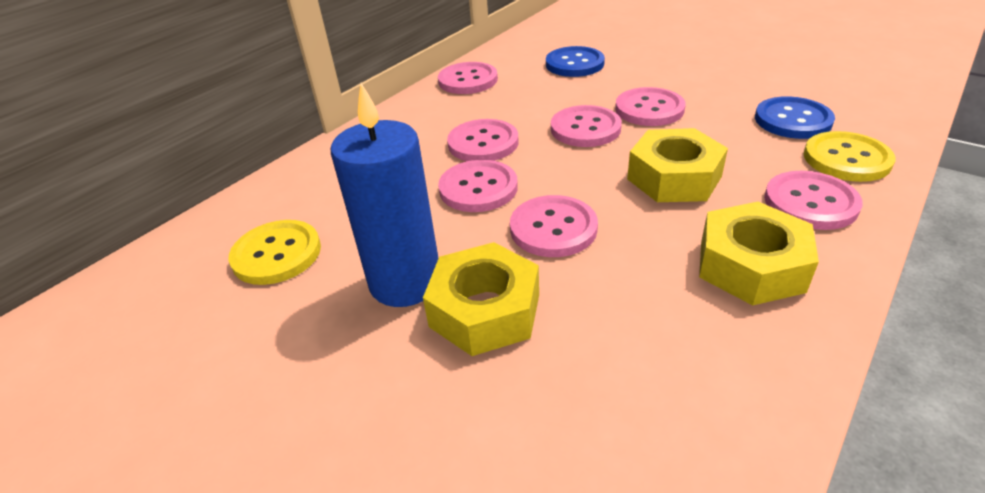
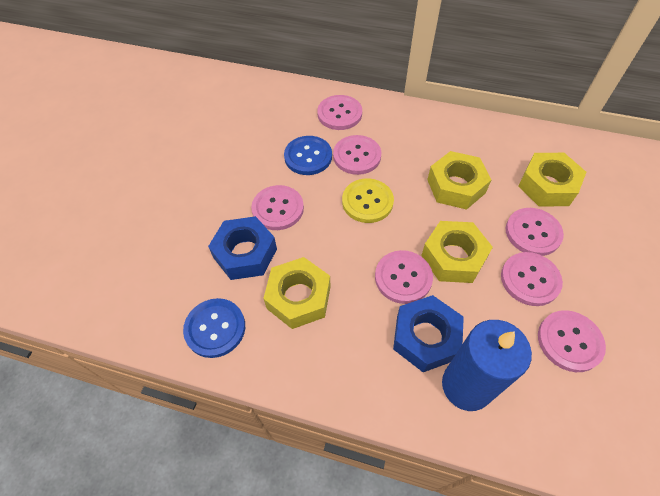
blue nut: 0 -> 2
yellow button: 2 -> 1
yellow nut: 3 -> 4

